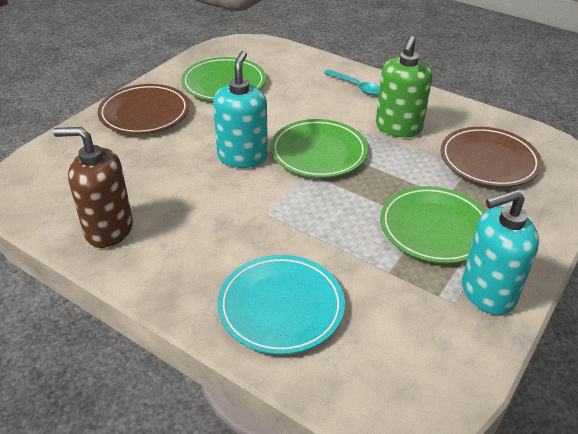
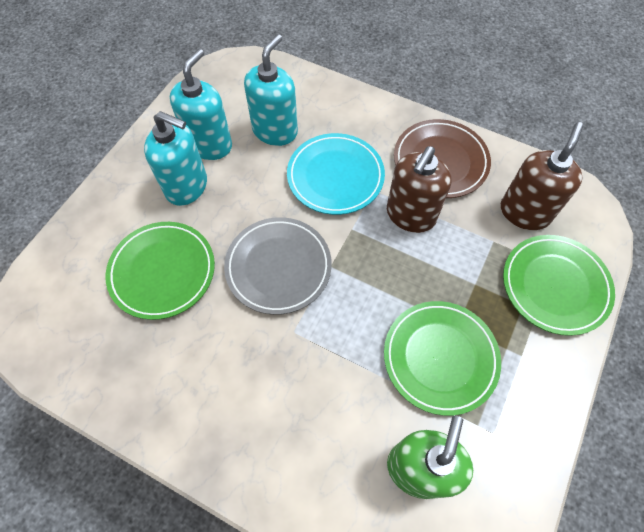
brown plate: 2 -> 1
brown soap dispenser: 1 -> 2
grey plate: 0 -> 1
turquoise soap dispenser: 2 -> 3
turquoise spoon: 1 -> 0

